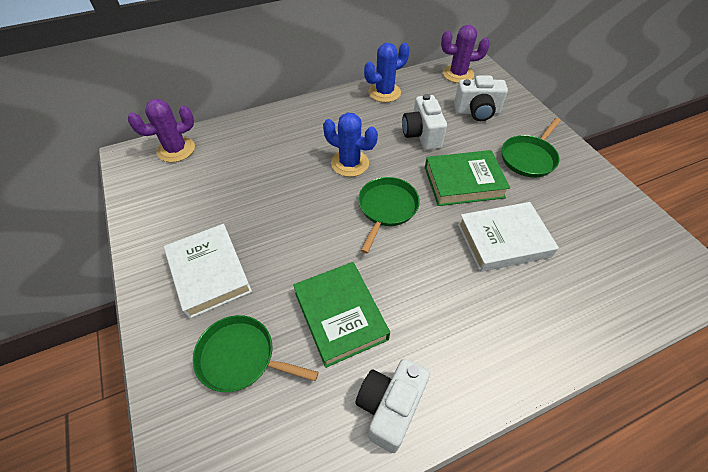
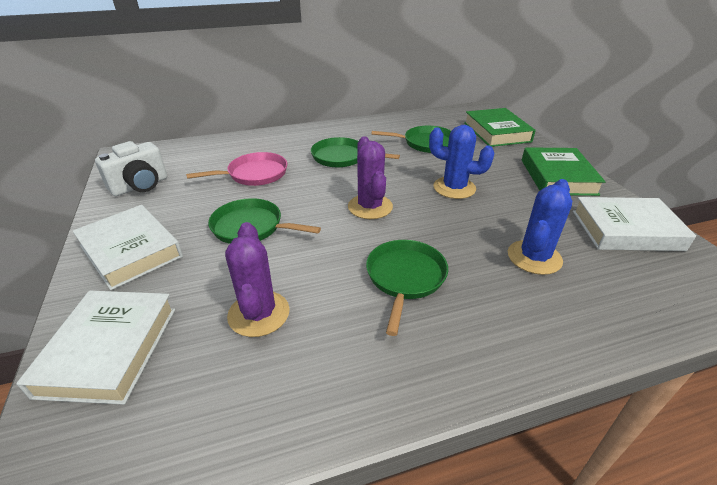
green pan: 3 -> 4
pink pan: 0 -> 1
white book: 2 -> 3
white camera: 3 -> 1

